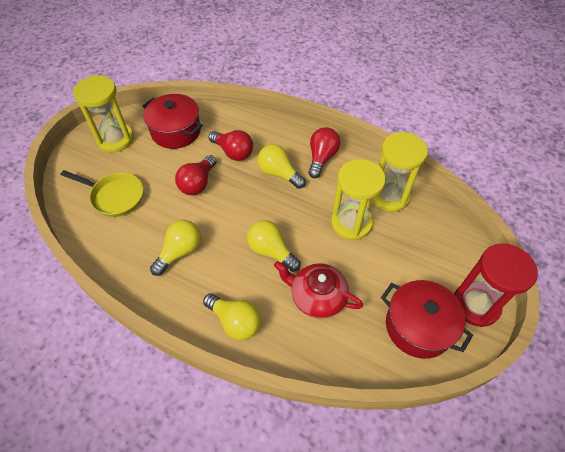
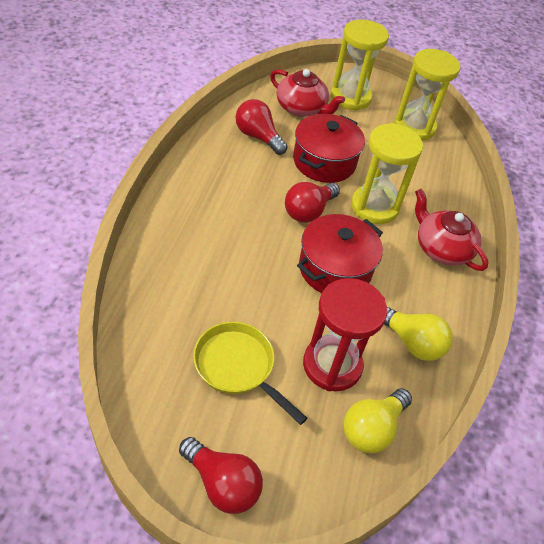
red teapot: 1 -> 2
yellow light bulb: 4 -> 2

